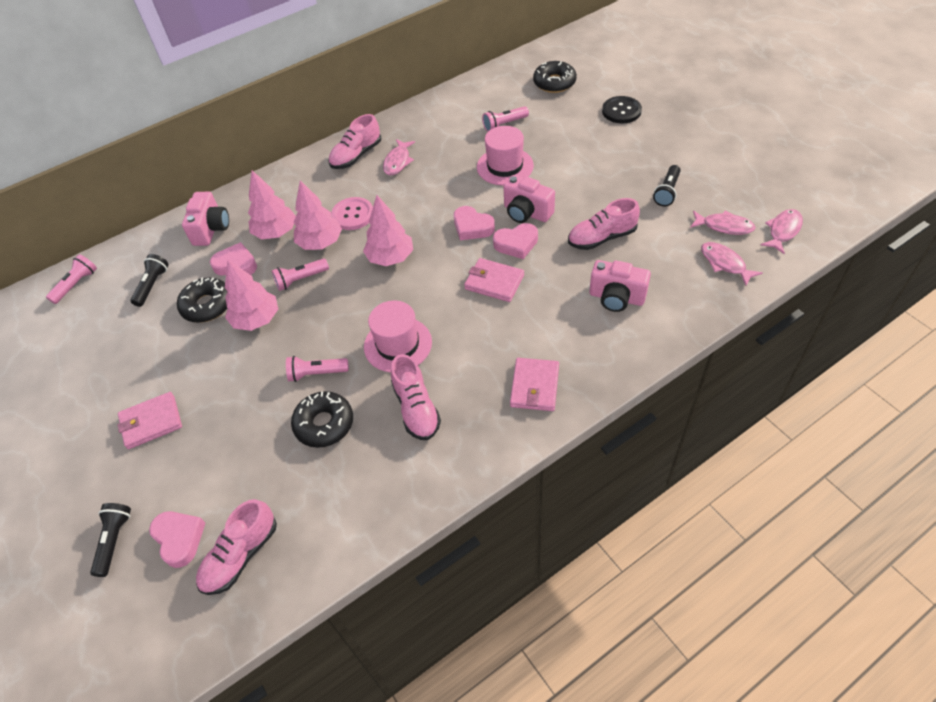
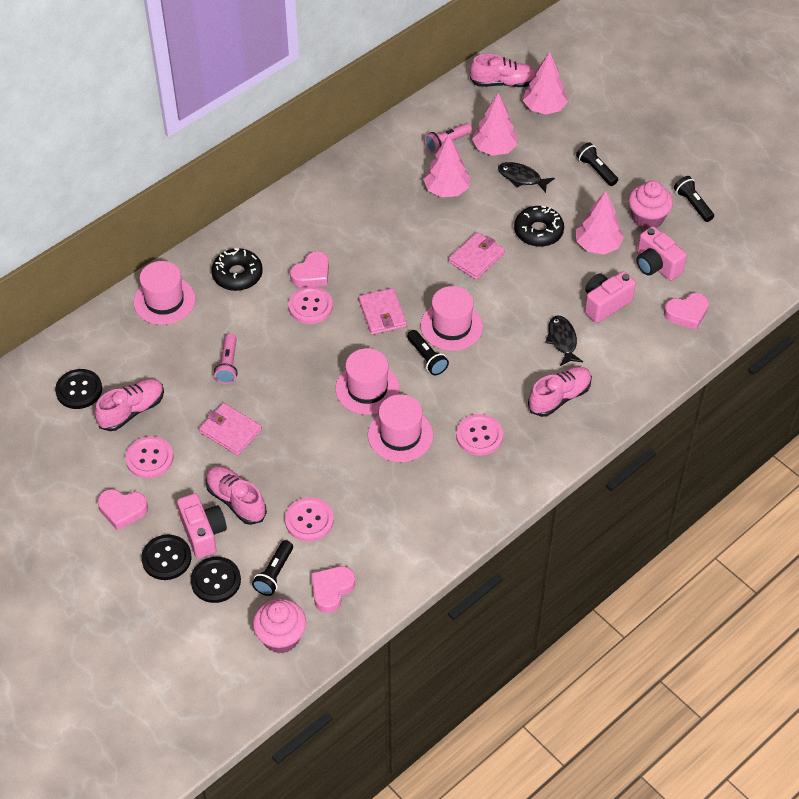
black button: 1 -> 3
black donut: 3 -> 2
black fish: 0 -> 2
black flashlight: 3 -> 4
pink button: 1 -> 4
pink cupcake: 0 -> 2
pink fish: 4 -> 0
pink flashlight: 4 -> 2
pink hat: 2 -> 4

